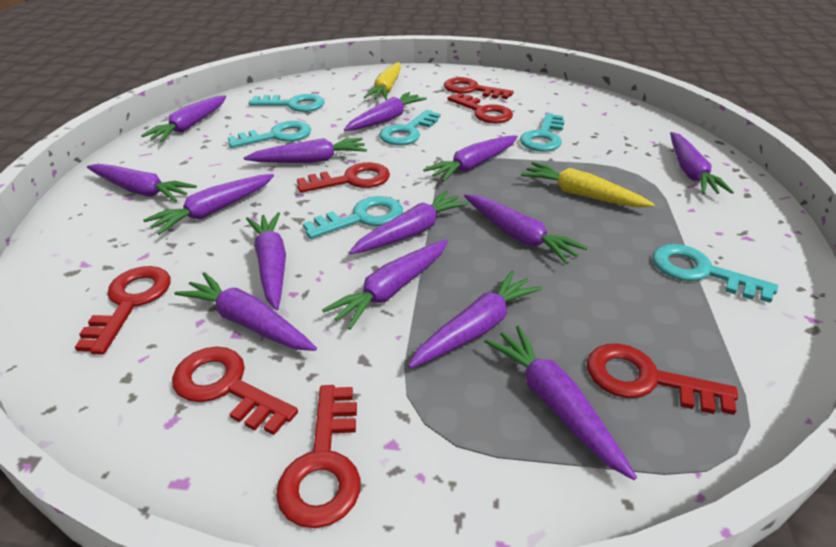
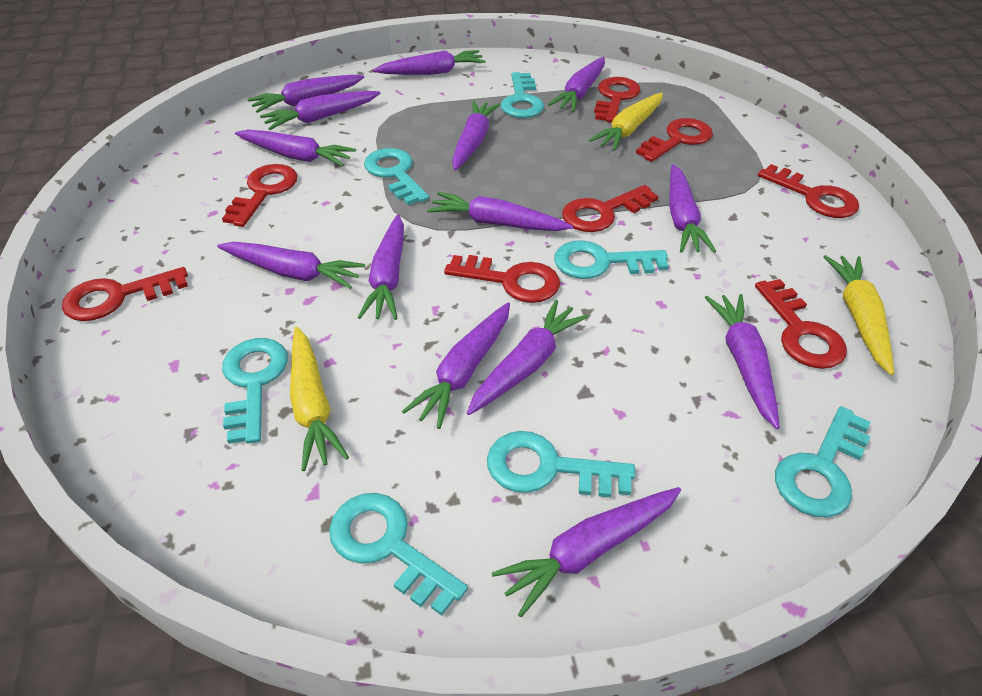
red key: 7 -> 8
turquoise key: 6 -> 7
yellow carrot: 2 -> 3

